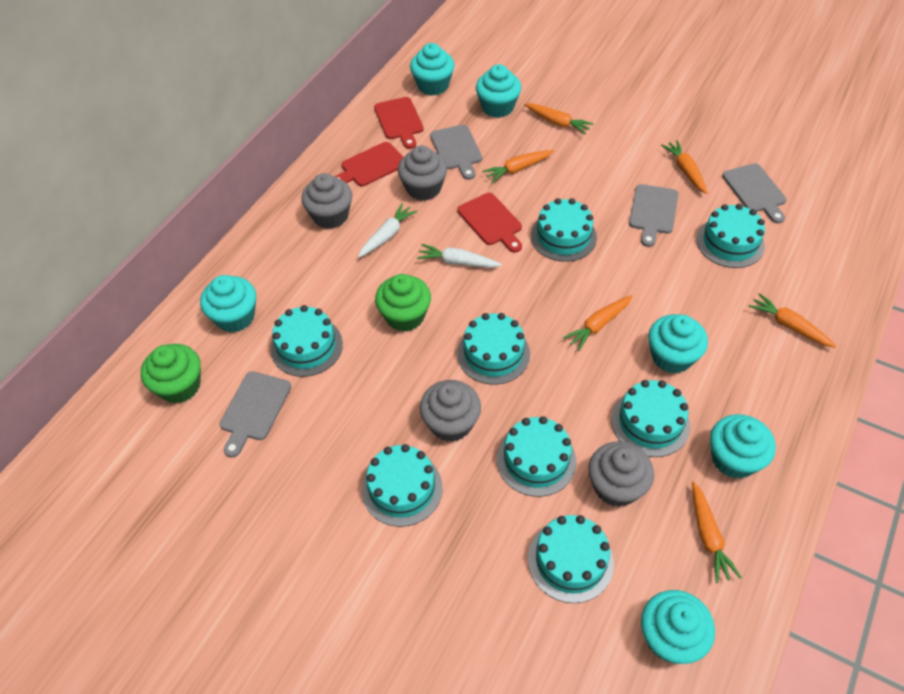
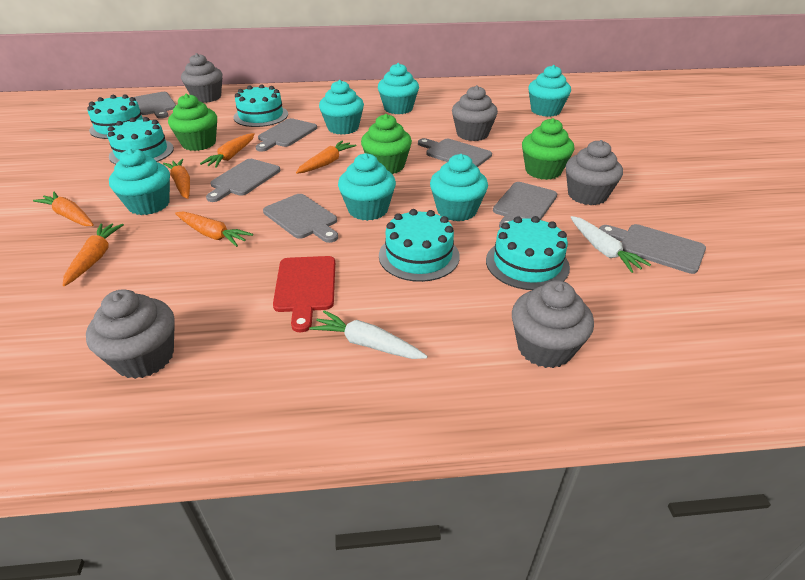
green cupcake: 2 -> 3
grey cupcake: 4 -> 5
grey cutting board: 4 -> 7
red cutting board: 3 -> 1
turquoise cake: 8 -> 5

